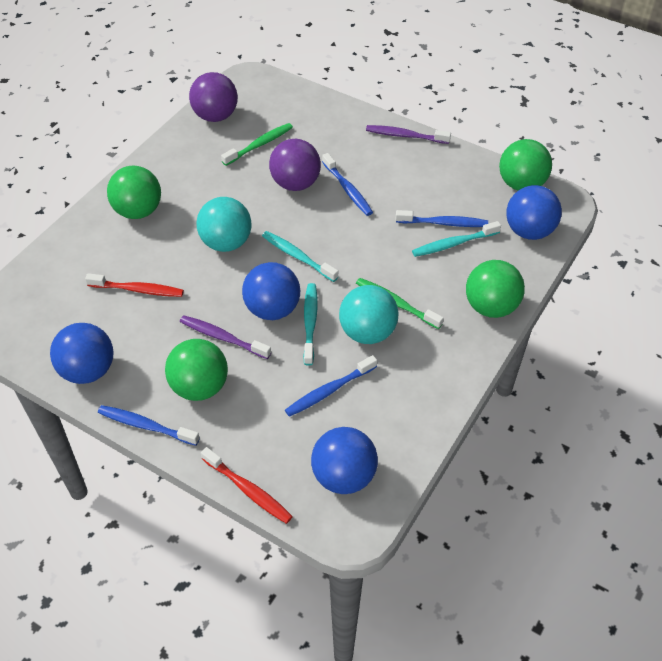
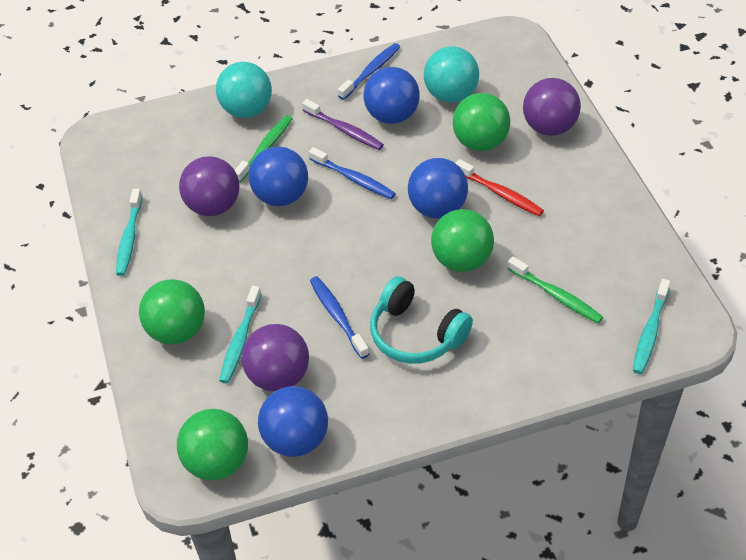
blue toothbrush: 4 -> 3
purple ball: 2 -> 3
purple toothbrush: 2 -> 1
red toothbrush: 2 -> 1
turquoise headphones: 0 -> 1

